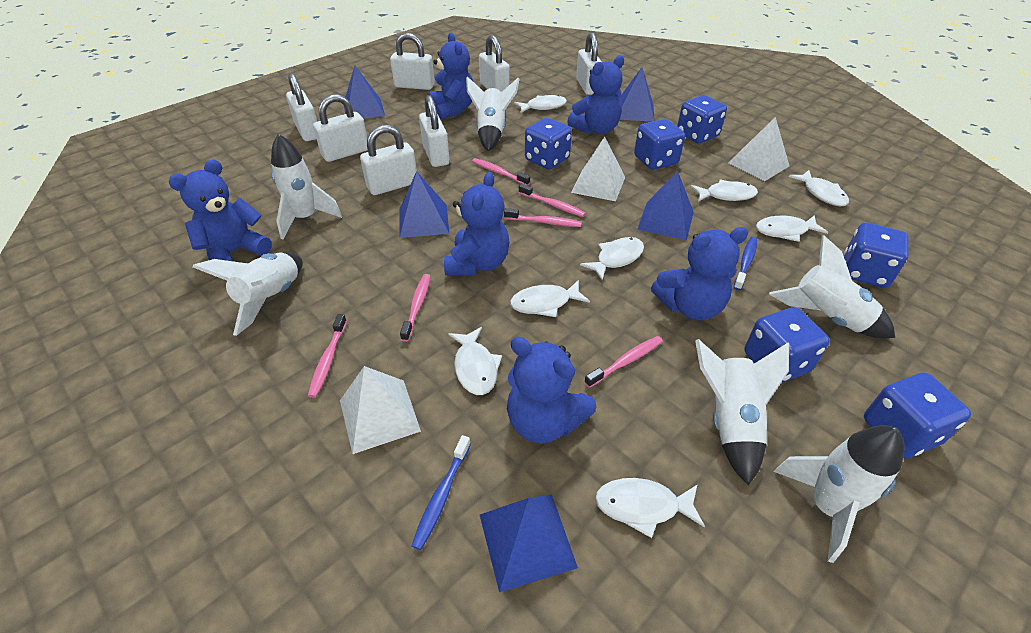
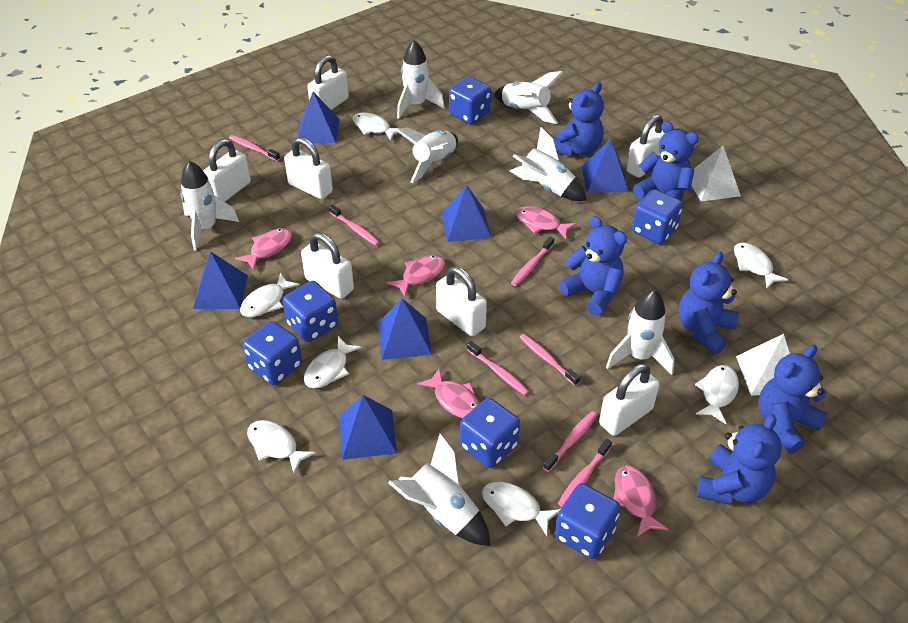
blue pyramid: 5 -> 6
blue toothbrush: 2 -> 0
pink fish: 0 -> 5
pink toothbrush: 6 -> 7
white fish: 8 -> 7
white pyramid: 3 -> 2
white rocket: 6 -> 7

